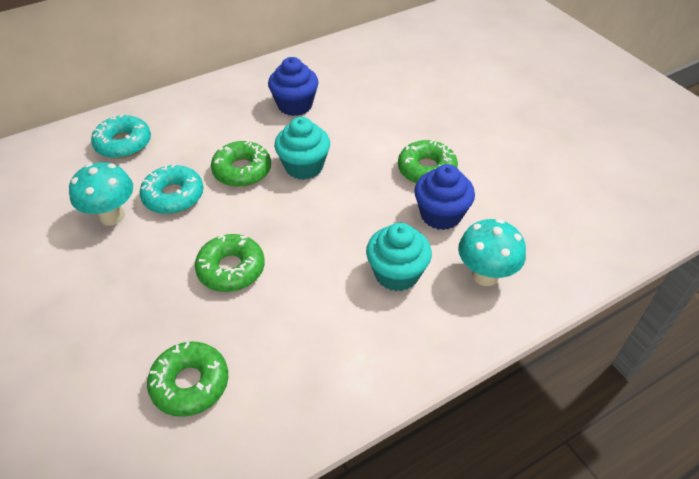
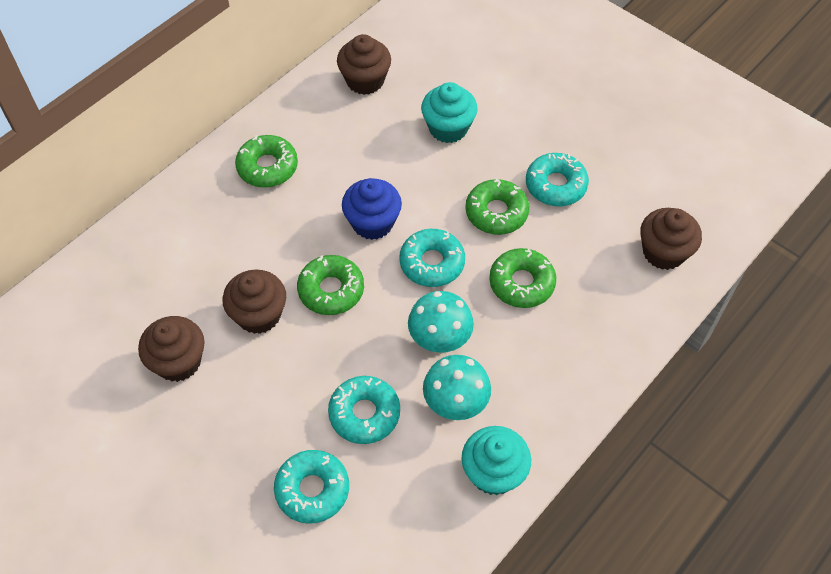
blue cupcake: 2 -> 1
brown cupcake: 0 -> 4
turquoise donut: 2 -> 4

